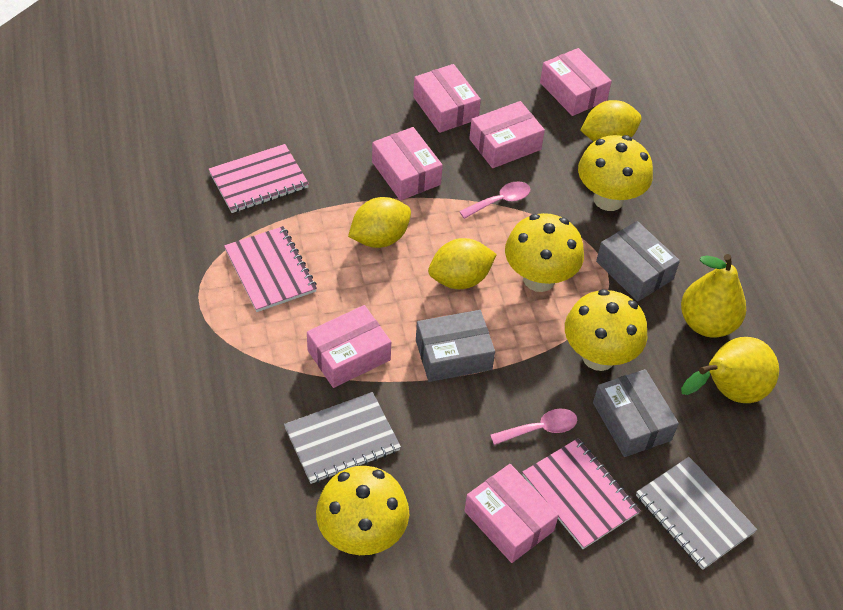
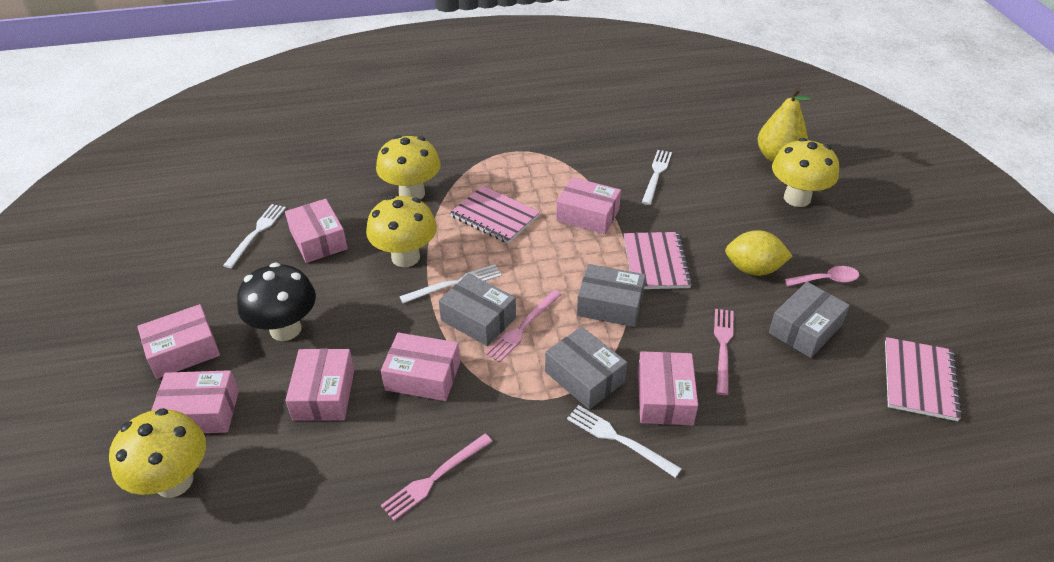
black mushroom: 0 -> 1
grey box: 3 -> 4
grey notebook: 2 -> 0
pink box: 6 -> 7
pink fork: 0 -> 3
pink spoon: 2 -> 1
white fork: 0 -> 4
yellow lemon: 3 -> 1
yellow pear: 2 -> 1

